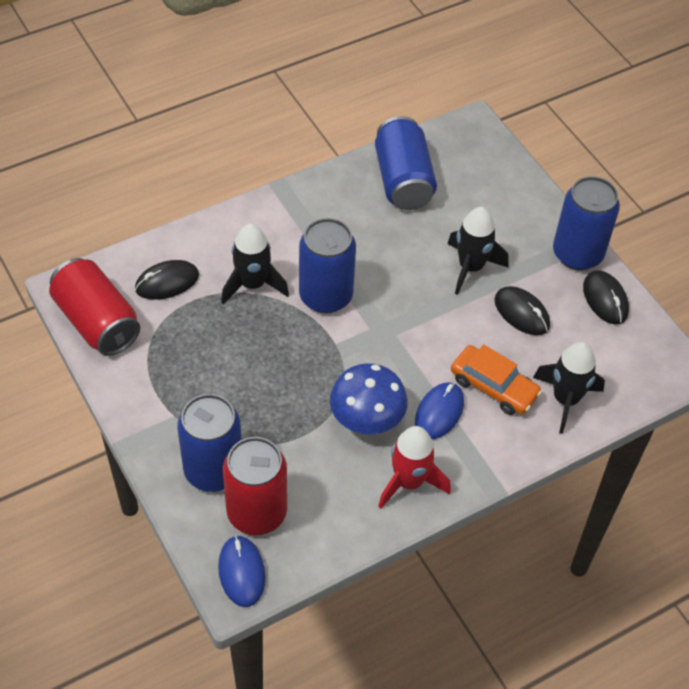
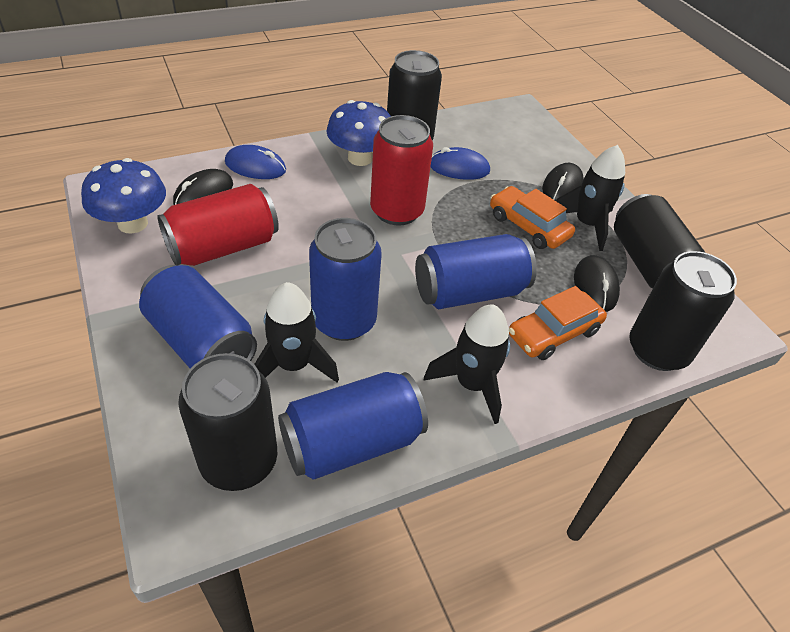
black can: 0 -> 4
blue mushroom: 1 -> 2
orange car: 1 -> 2
red rocket: 1 -> 0

